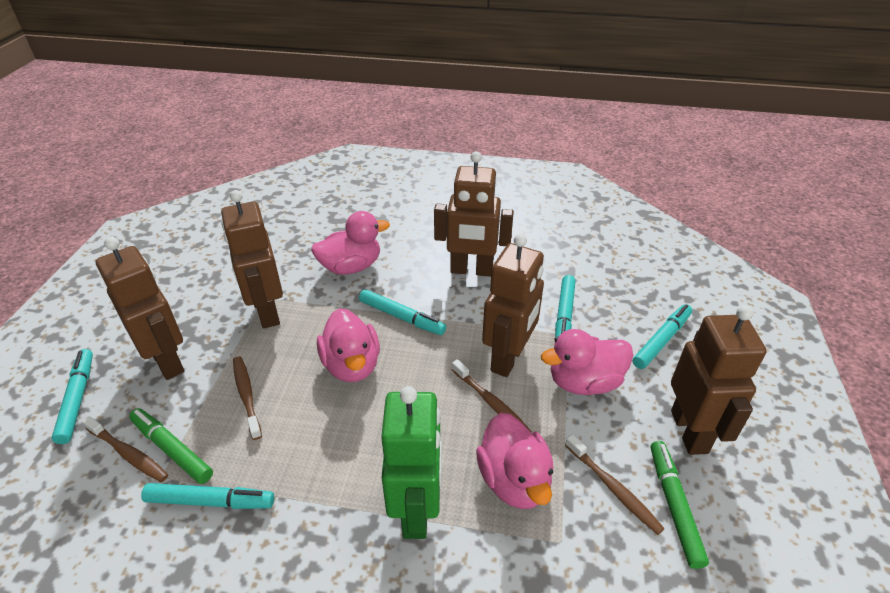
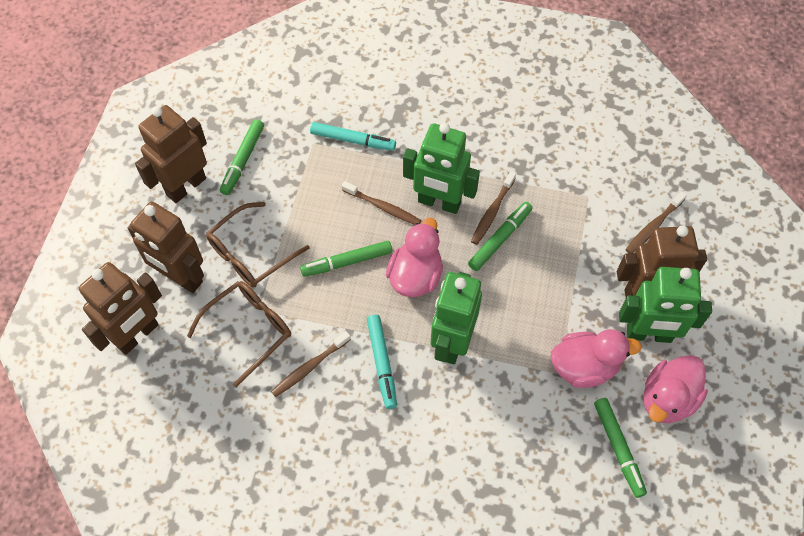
brown glasses: 0 -> 2
brown robot: 5 -> 4
green marker: 2 -> 4
green robot: 1 -> 3
pink duck: 4 -> 3
turquoise marker: 5 -> 2

